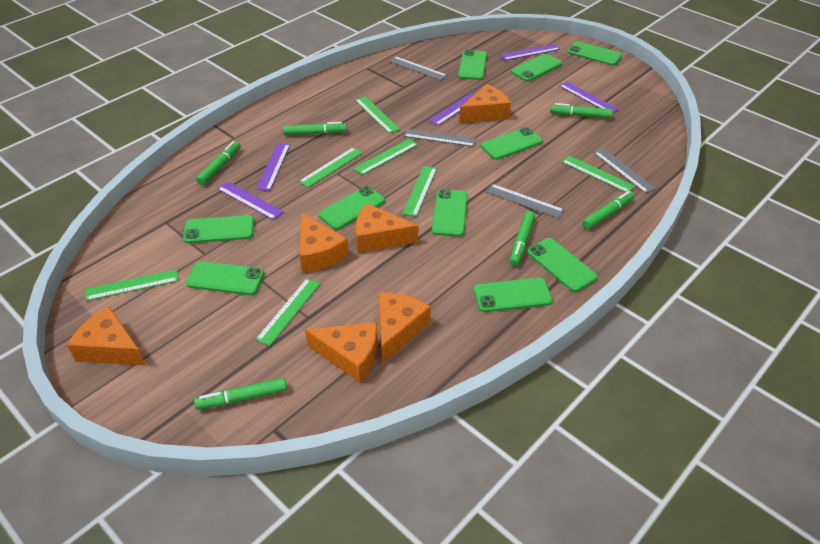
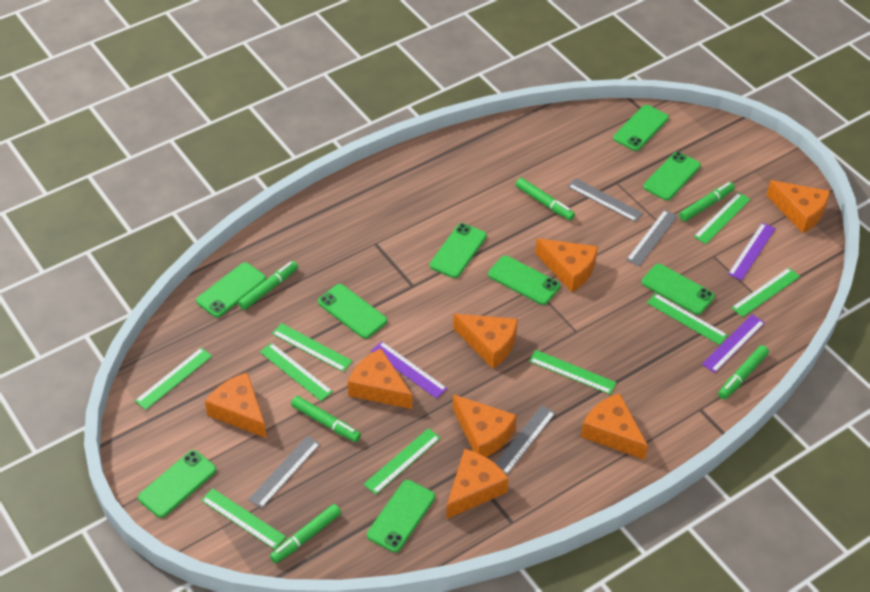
green phone: 10 -> 9
green ruler: 7 -> 9
orange cheese: 6 -> 8
purple ruler: 5 -> 3

